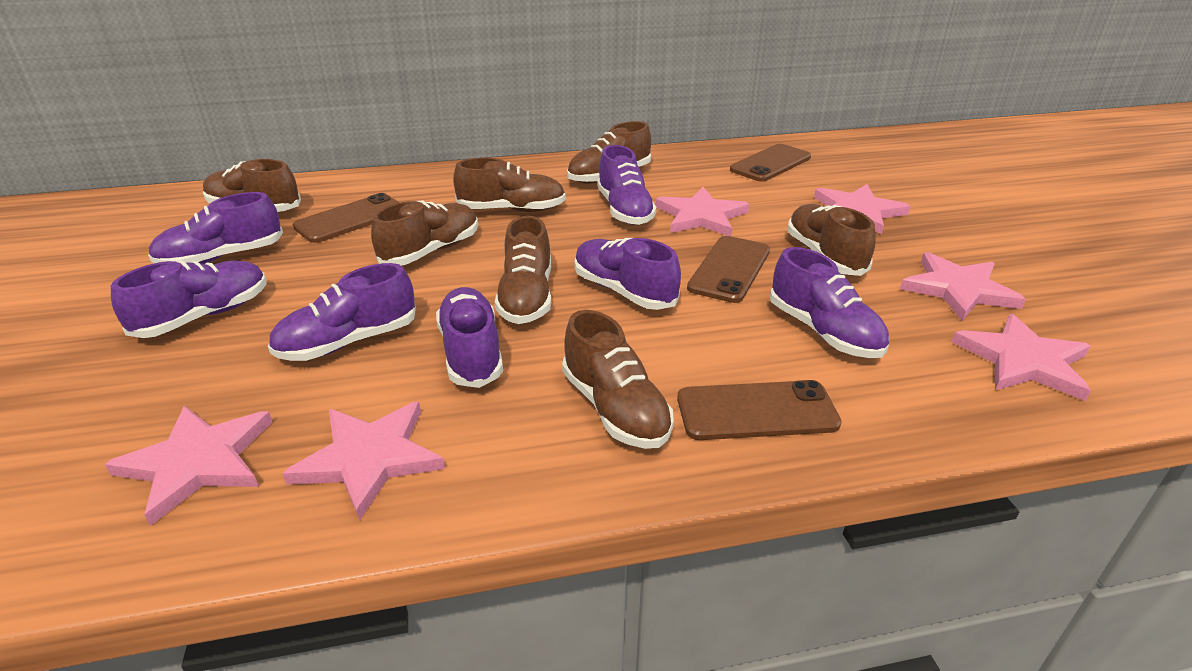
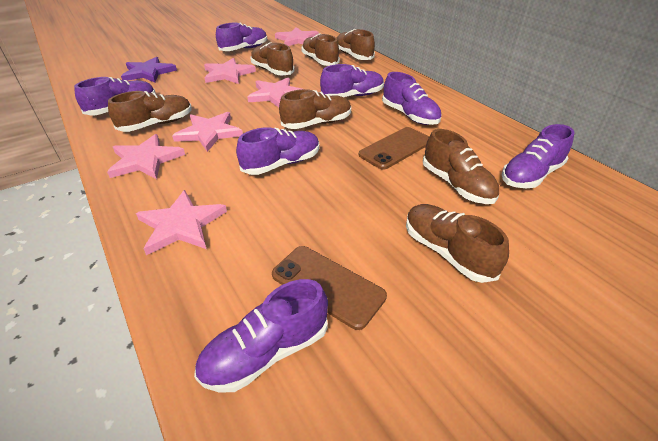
brown phone: 4 -> 2
purple star: 0 -> 1

